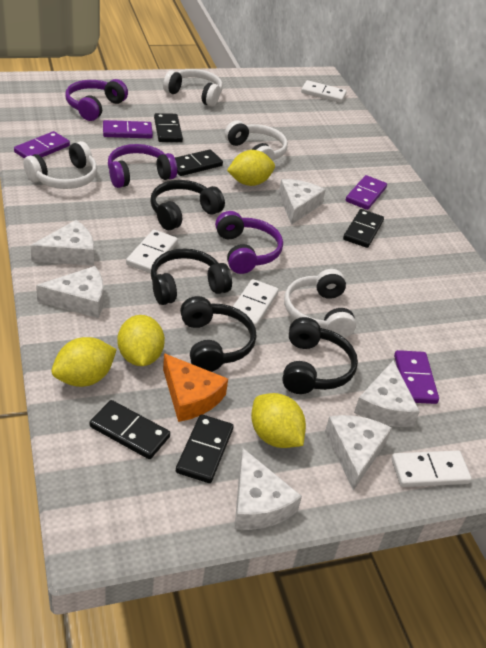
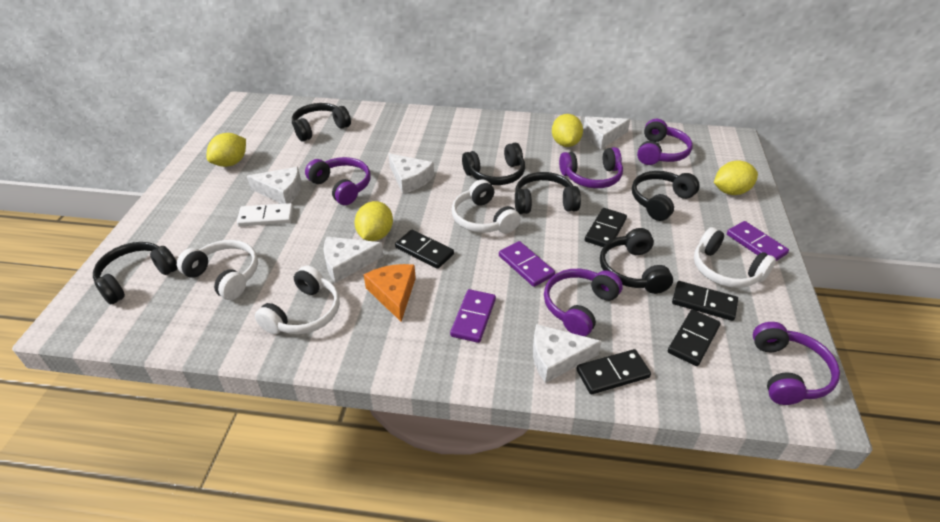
black headphones: 4 -> 6
purple domino: 4 -> 3
purple headphones: 3 -> 5
white cheese: 6 -> 5
white domino: 4 -> 1

